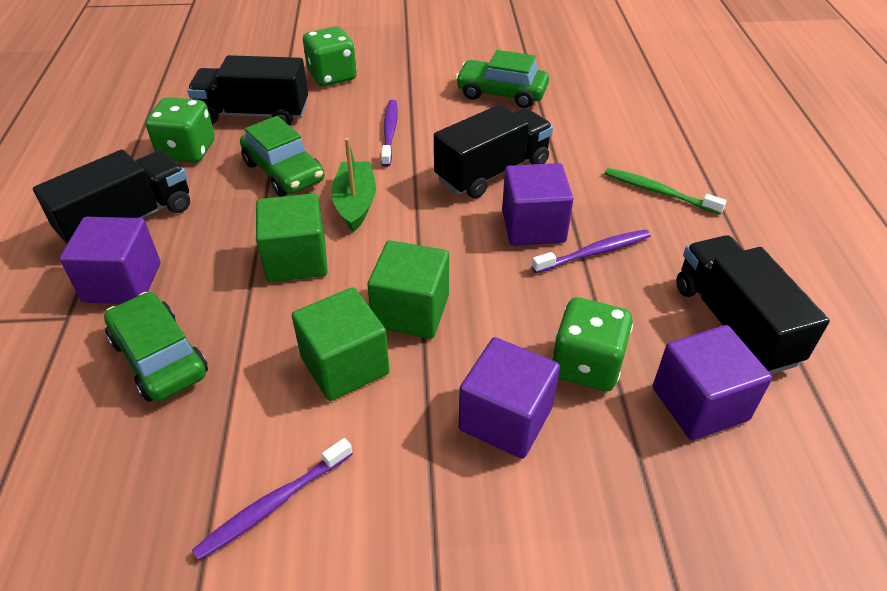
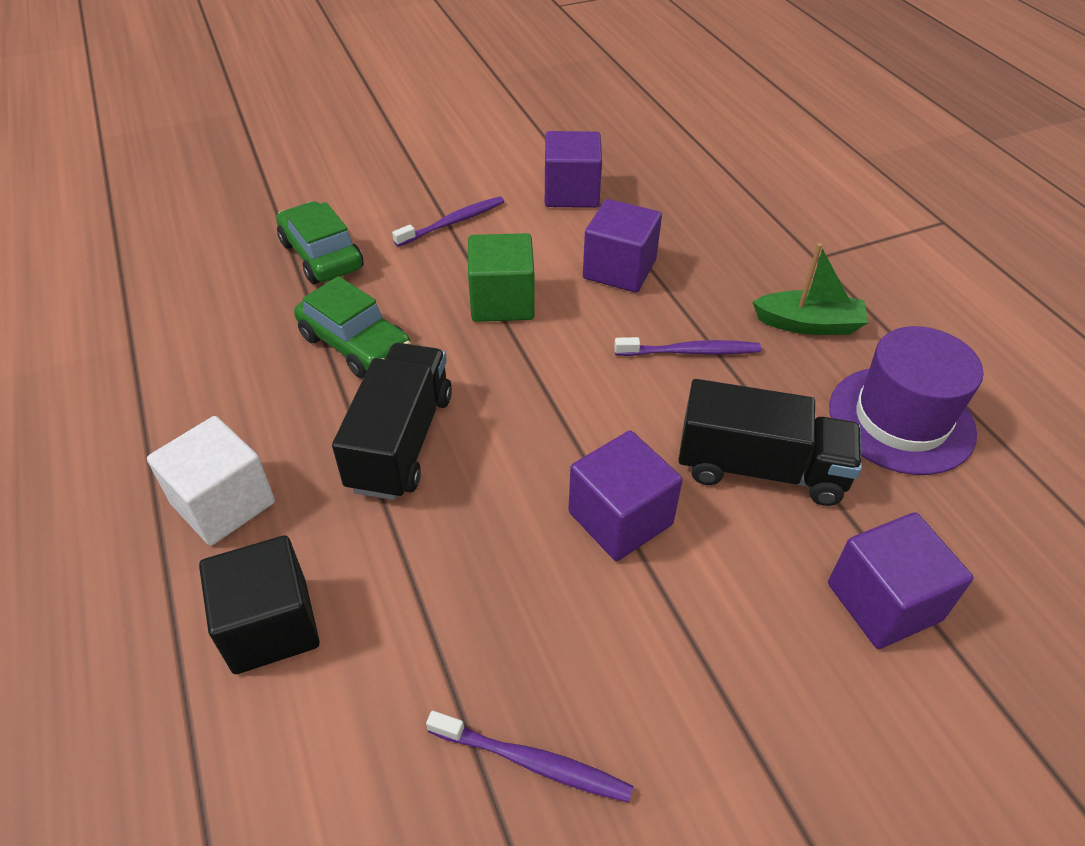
black cube: 0 -> 1
black truck: 4 -> 2
green car: 3 -> 2
green cube: 3 -> 1
green dice: 3 -> 0
green toothbrush: 1 -> 0
purple hat: 0 -> 1
white cube: 0 -> 1

